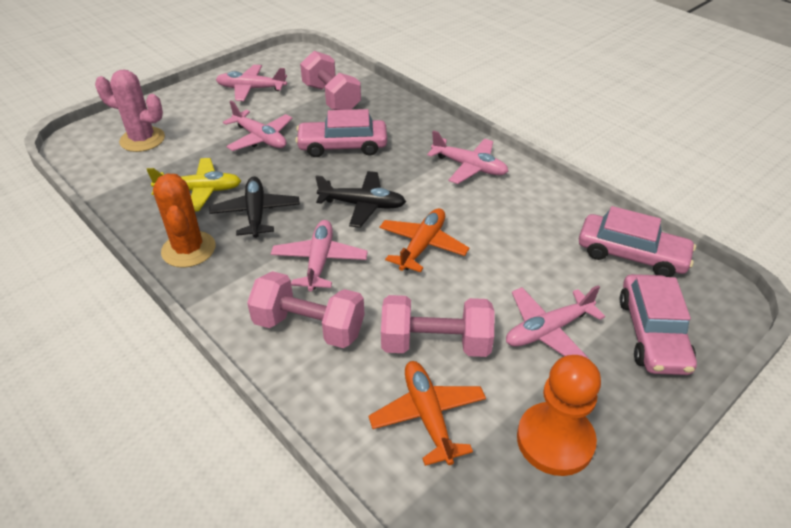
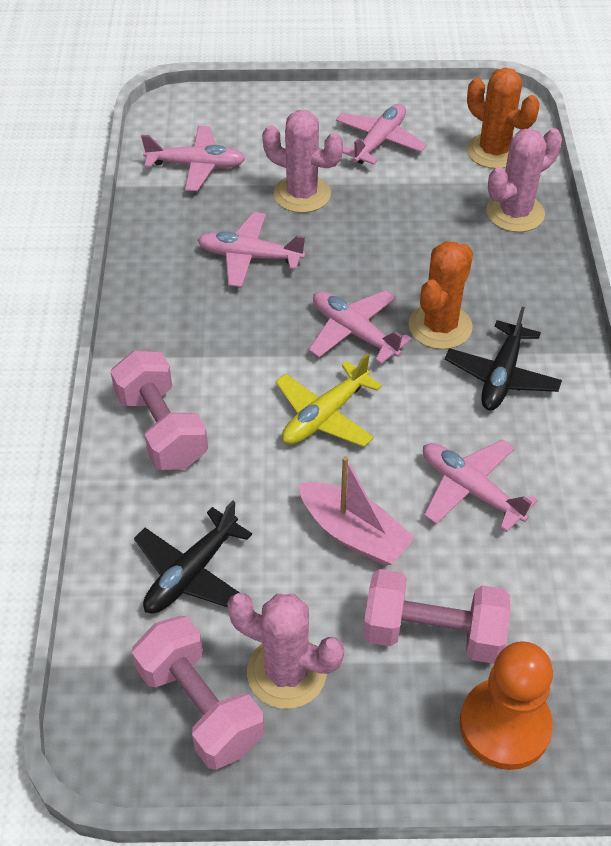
orange cactus: 1 -> 2
orange plane: 2 -> 0
pink boat: 0 -> 1
pink cactus: 1 -> 3
pink car: 3 -> 0

